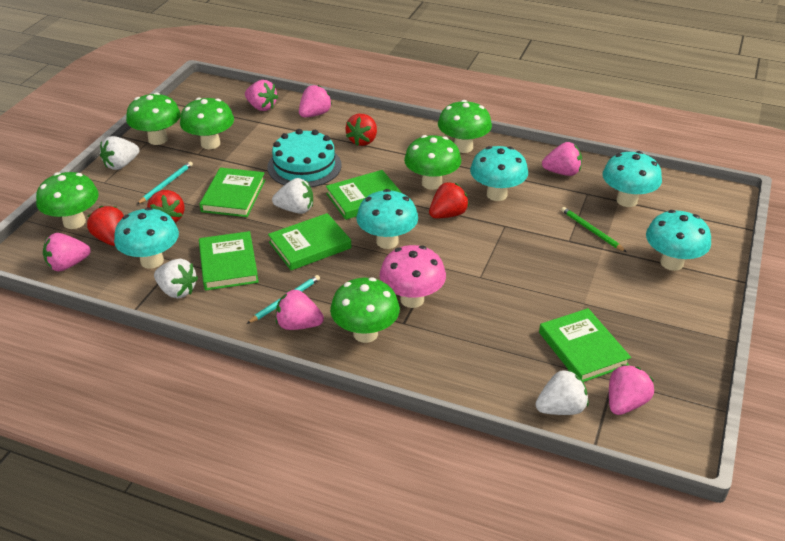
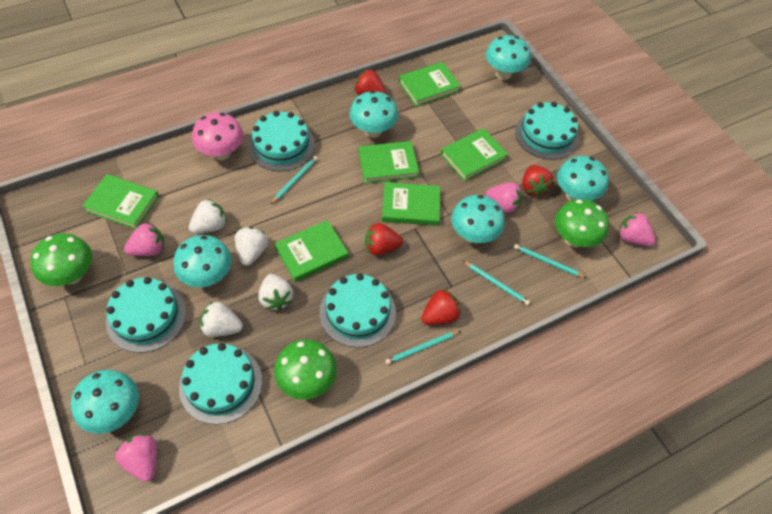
green book: 5 -> 6
green mushroom: 6 -> 3
green pencil: 1 -> 0
pink strawberry: 6 -> 4
turquoise cake: 1 -> 5
turquoise mushroom: 5 -> 6
turquoise pencil: 2 -> 4

